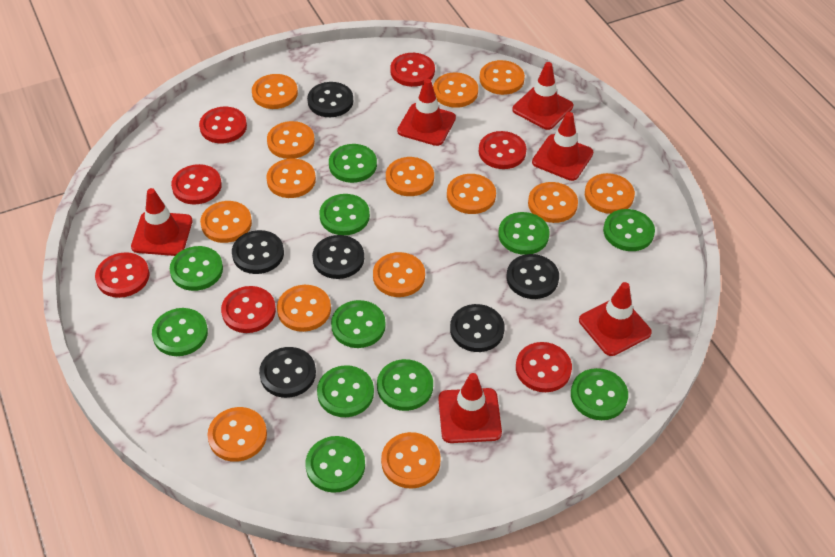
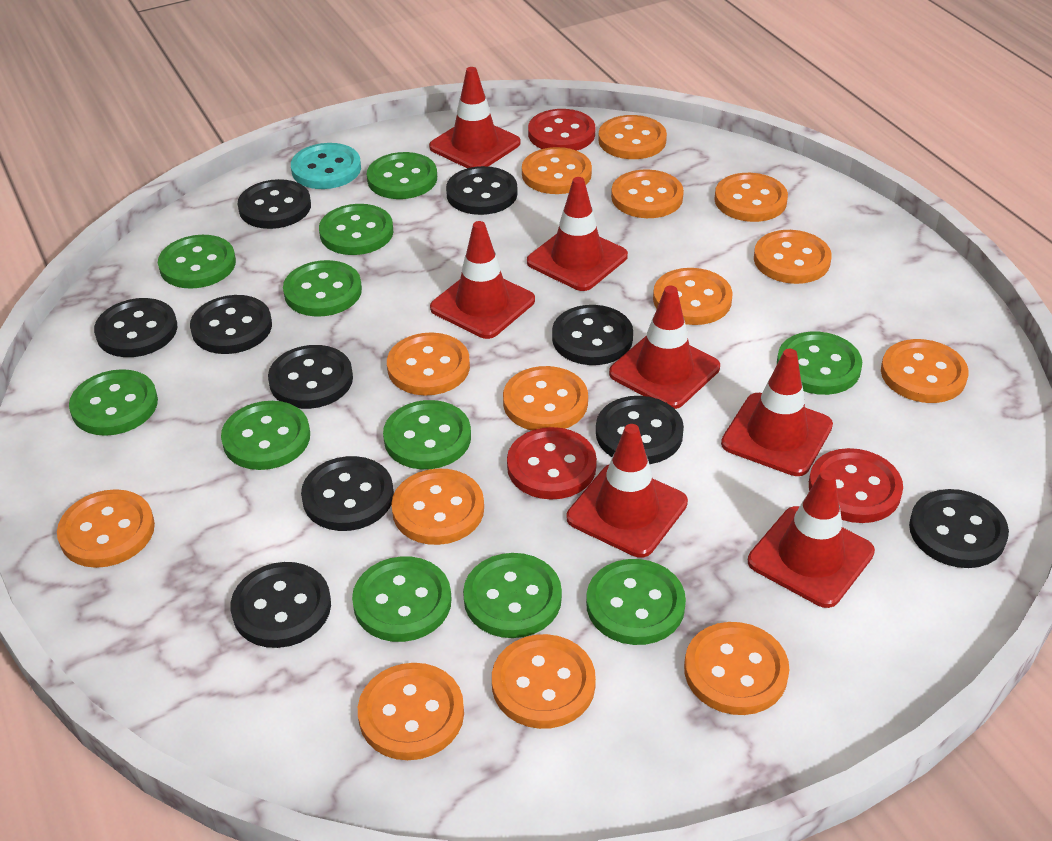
black button: 6 -> 10
red button: 7 -> 3
red traffic cone: 6 -> 7
turquoise button: 0 -> 1

